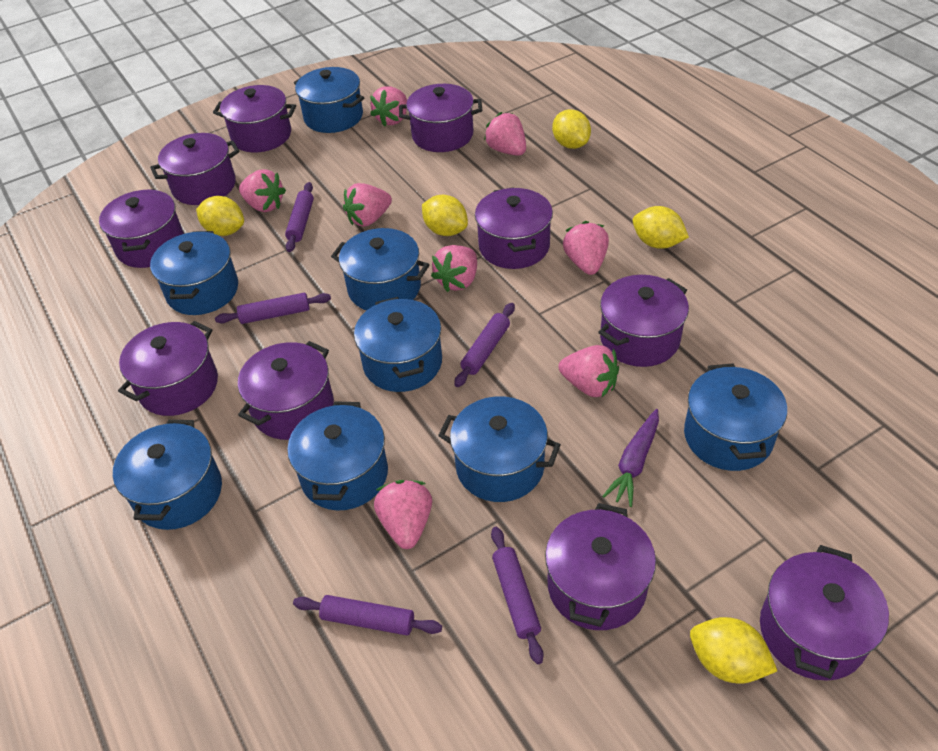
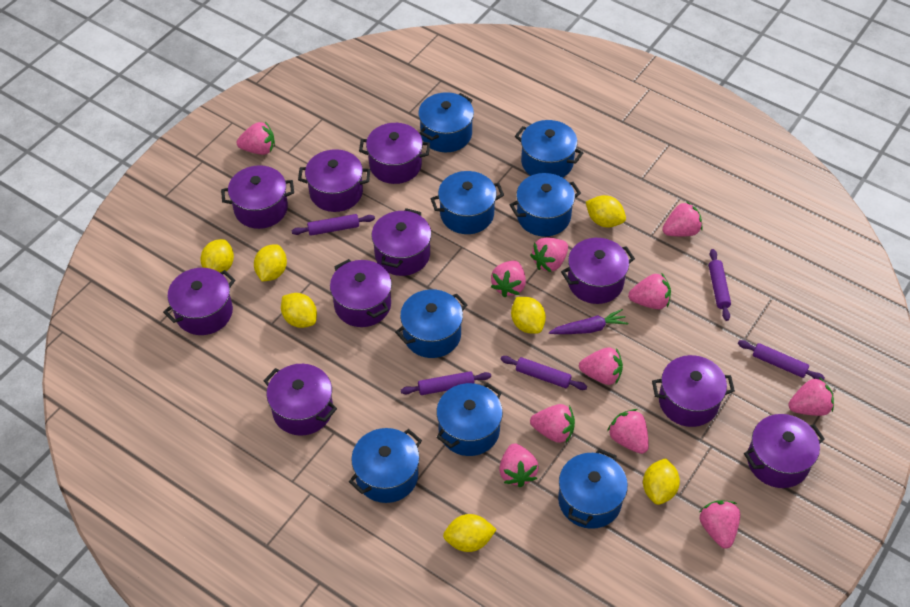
pink strawberry: 8 -> 11
yellow lemon: 5 -> 7

